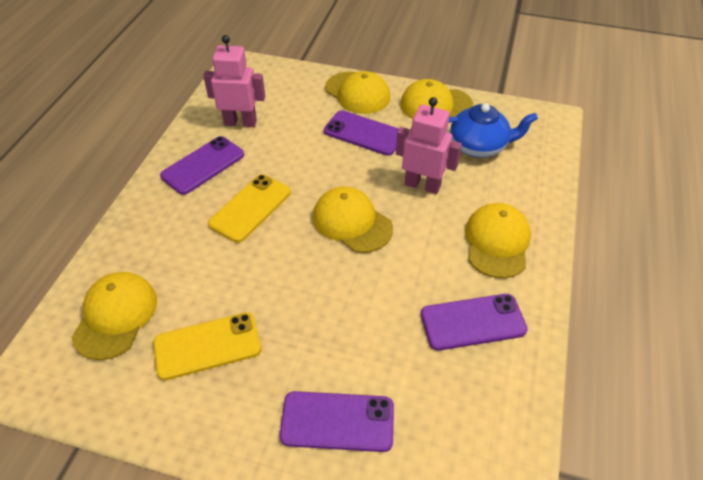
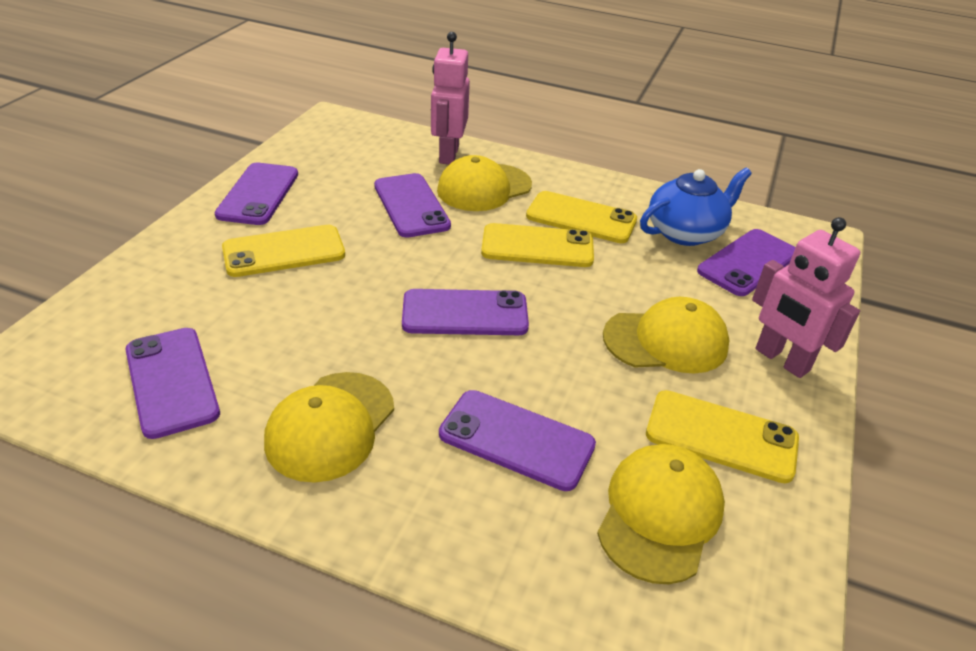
purple phone: 4 -> 6
yellow cap: 5 -> 4
yellow phone: 2 -> 4

